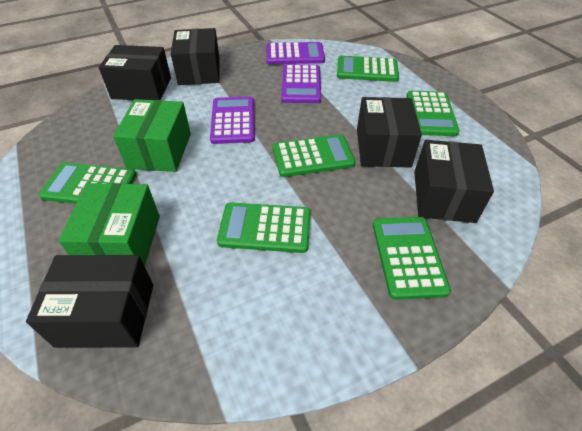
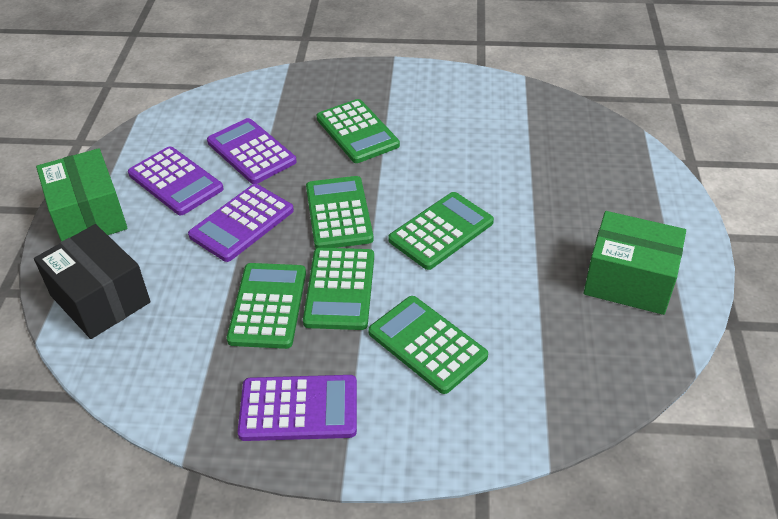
black box: 5 -> 1
purple calculator: 3 -> 4

